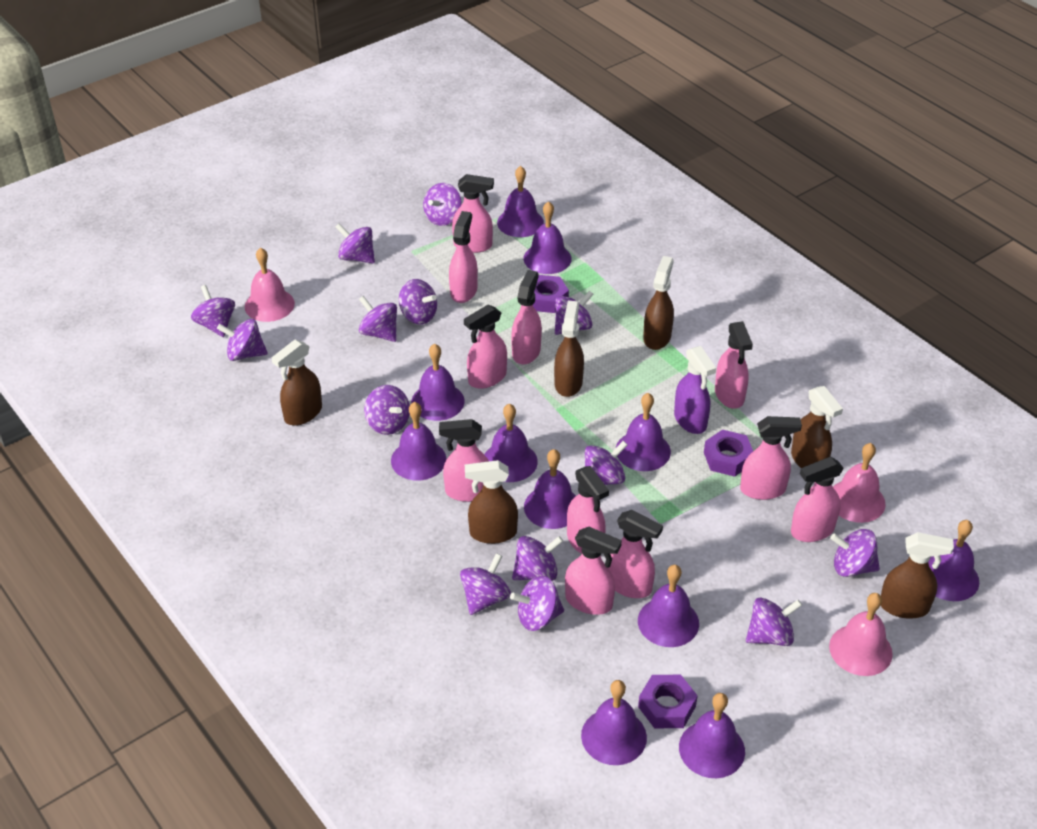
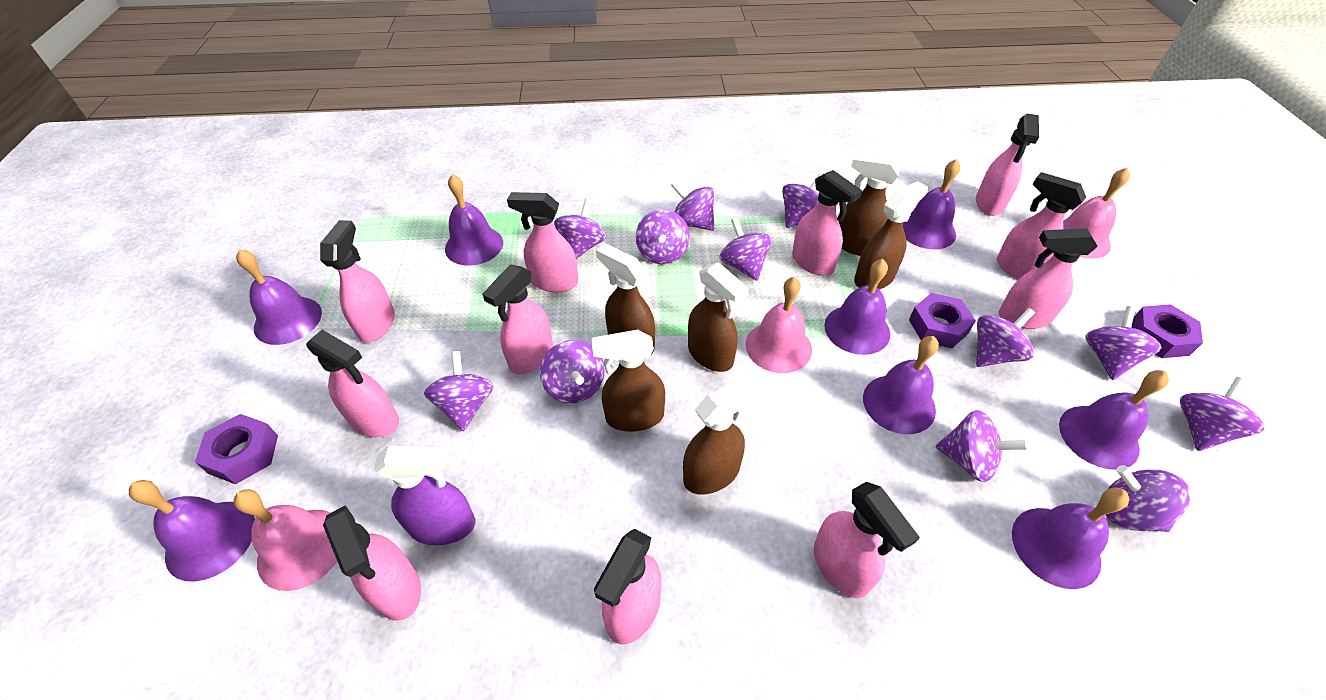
purple bell: 11 -> 8
purple spinning top: 14 -> 12

